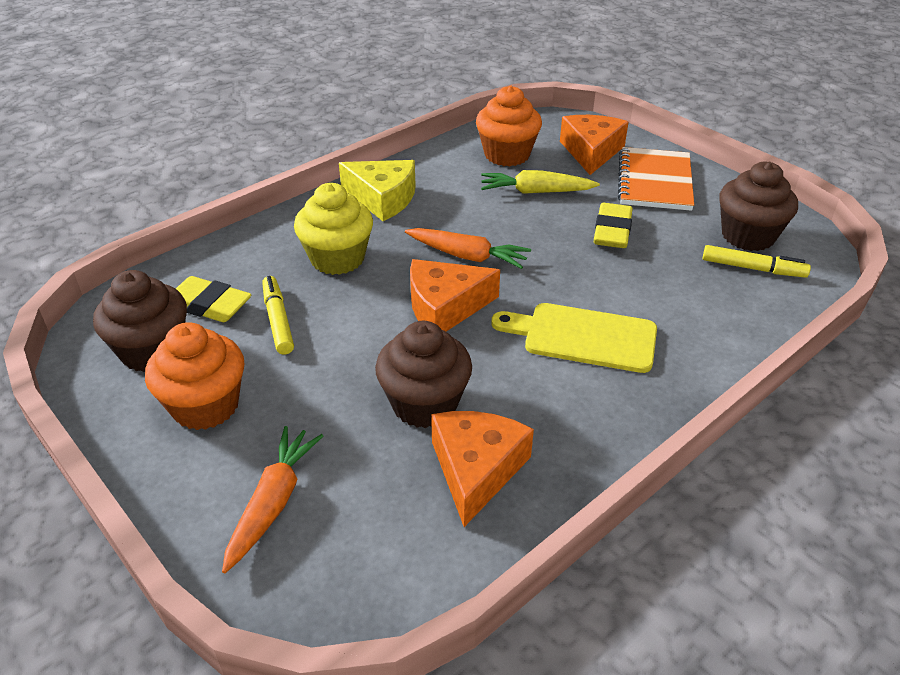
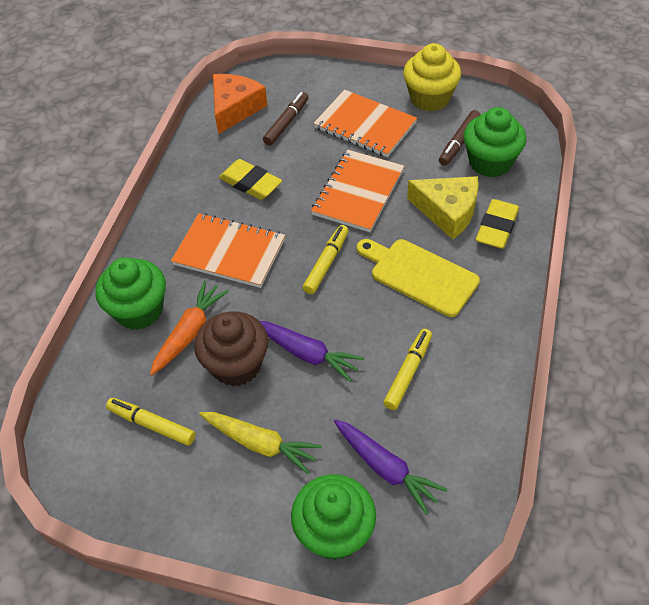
brown cupcake: 3 -> 1
brown marker: 0 -> 2
green cupcake: 0 -> 3
orange carrot: 2 -> 1
orange cheese: 3 -> 1
orange cupcake: 2 -> 0
orange notebook: 1 -> 3
purple carrot: 0 -> 2
yellow marker: 2 -> 3

